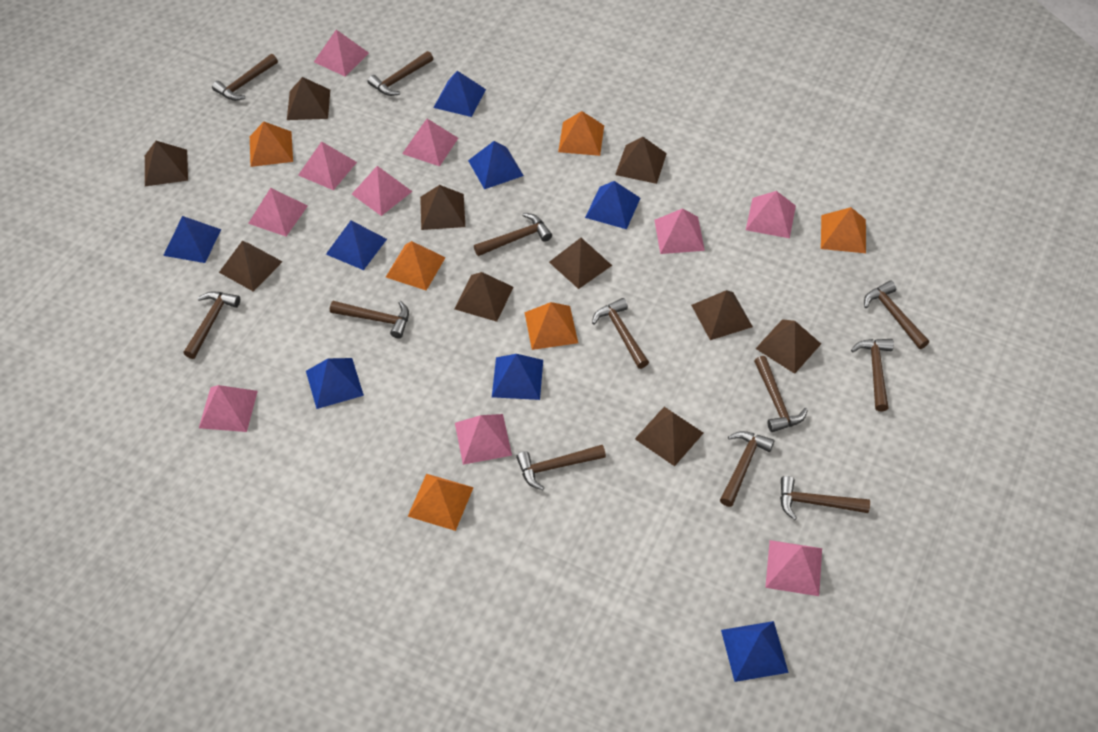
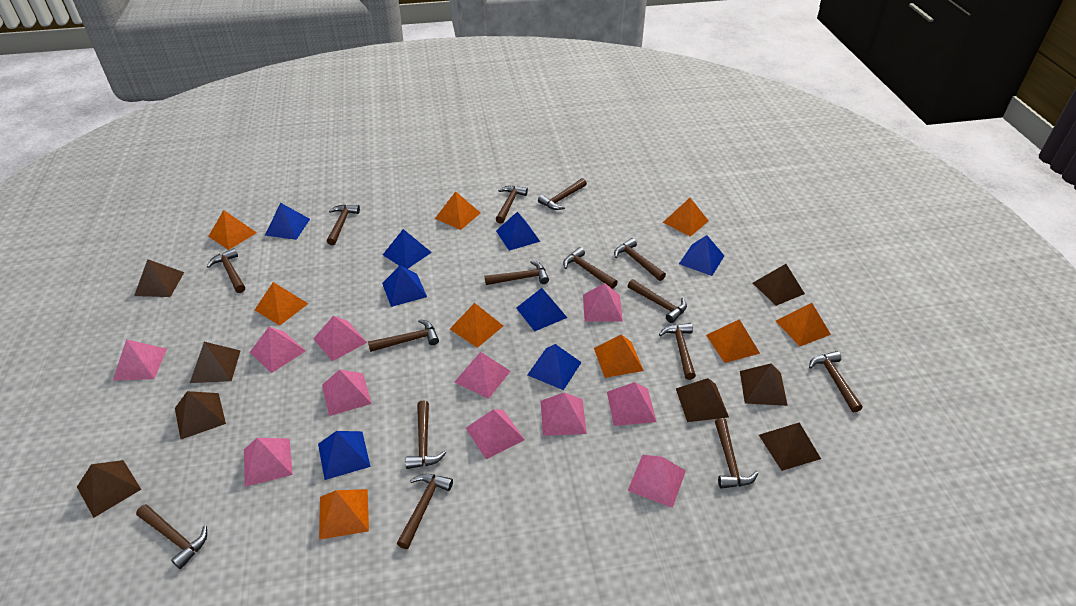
brown hammer: 12 -> 15
brown pyramid: 10 -> 8
orange pyramid: 6 -> 9
pink pyramid: 10 -> 11

